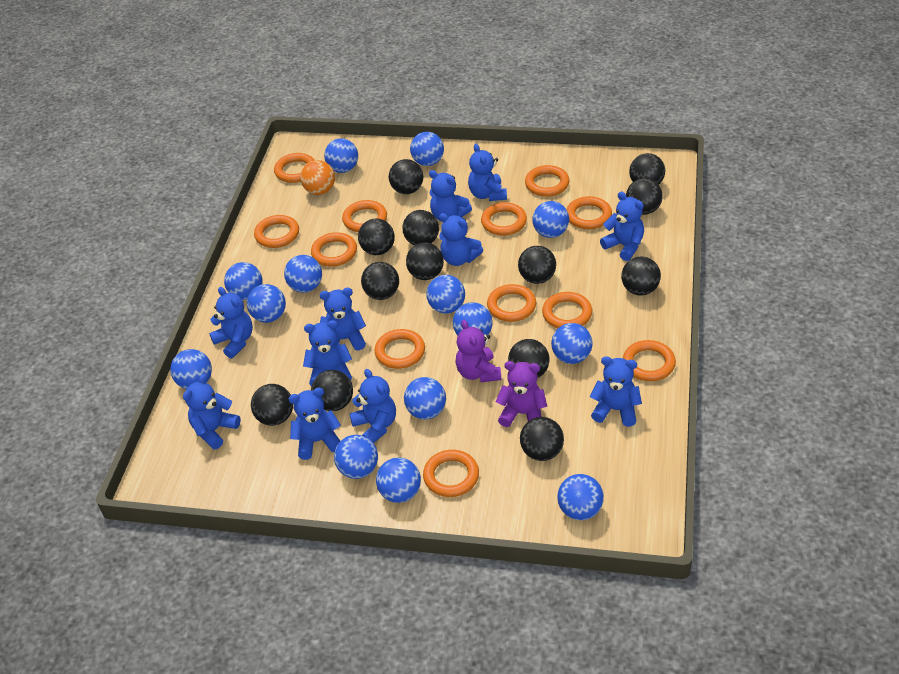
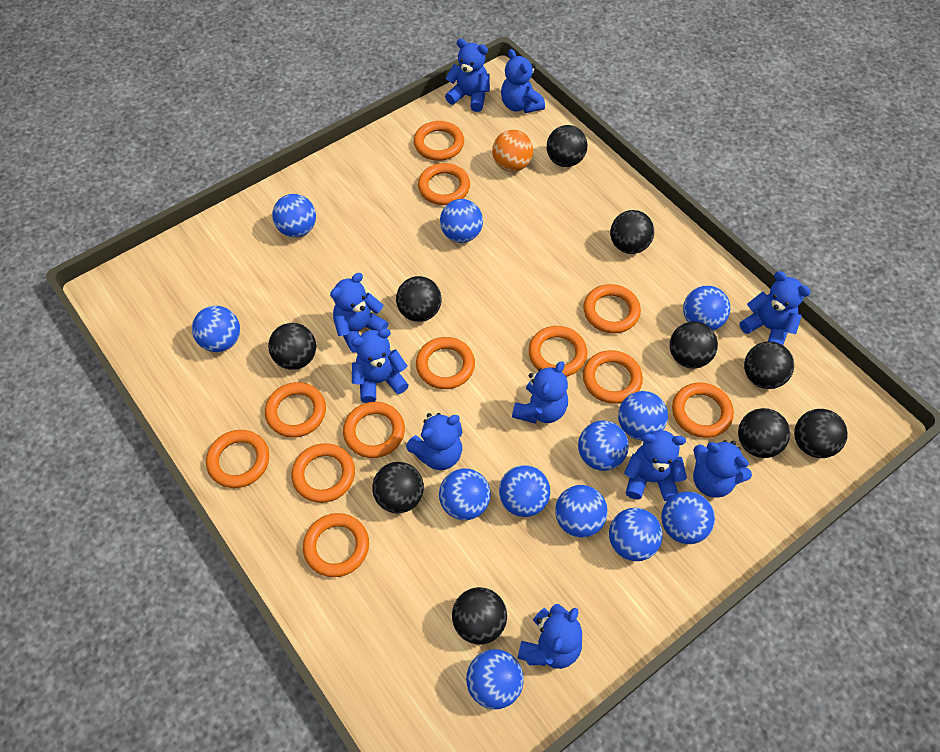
black ball: 13 -> 10
blue ball: 14 -> 12
blue teddy bear: 11 -> 10
purple teddy bear: 2 -> 0

